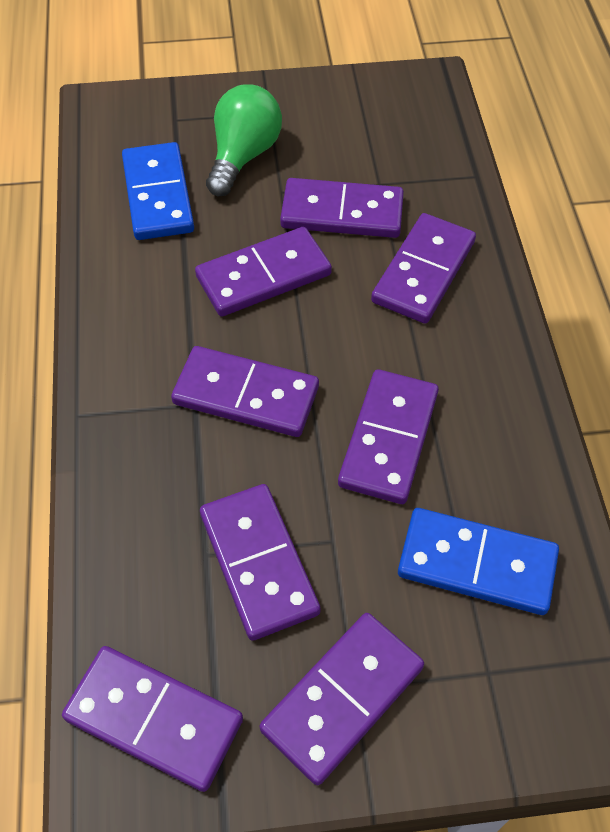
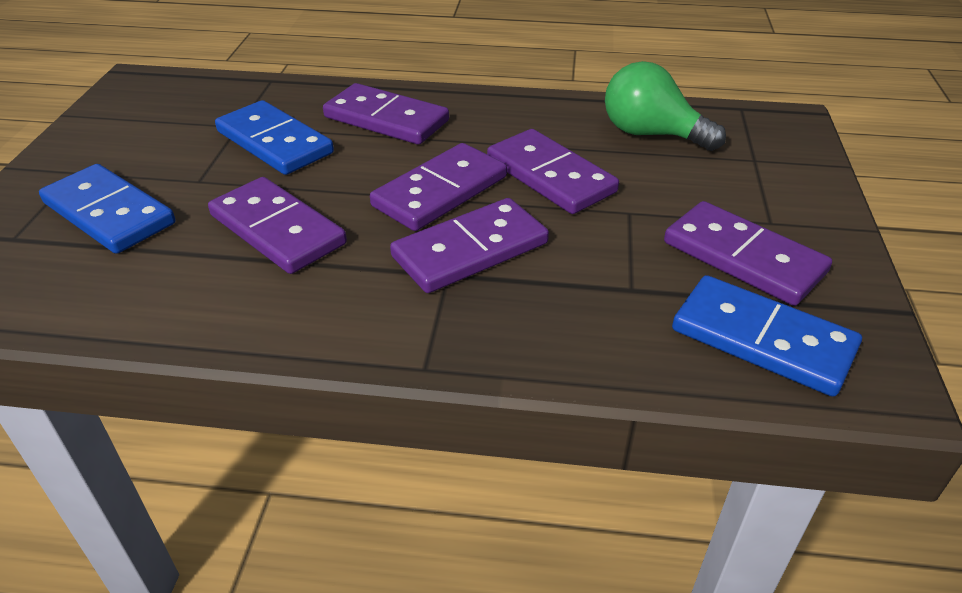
blue domino: 2 -> 3
purple domino: 8 -> 6

